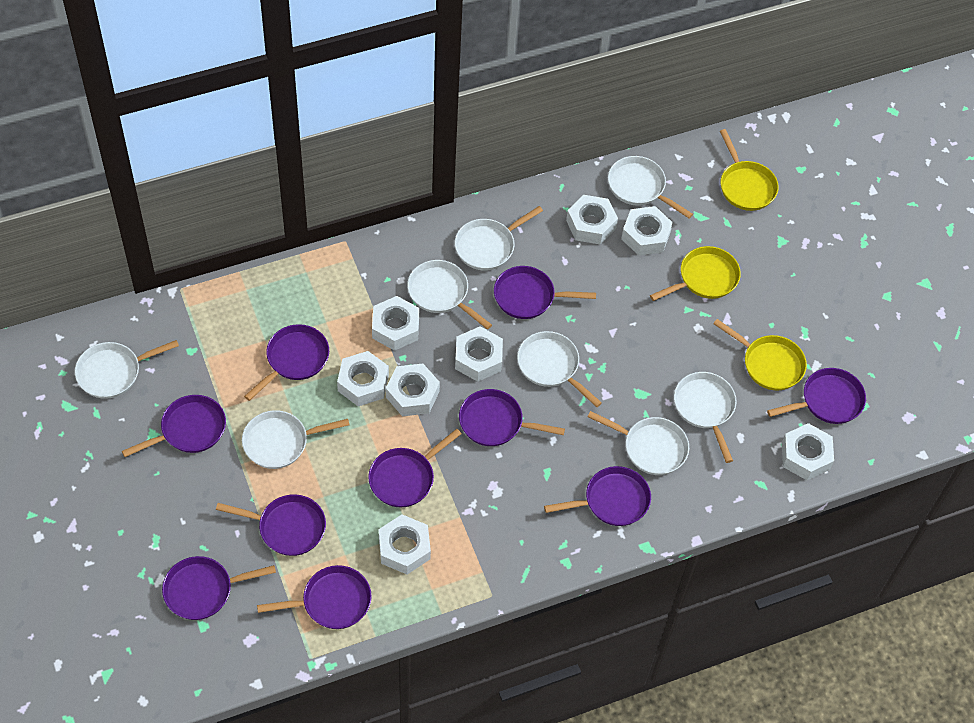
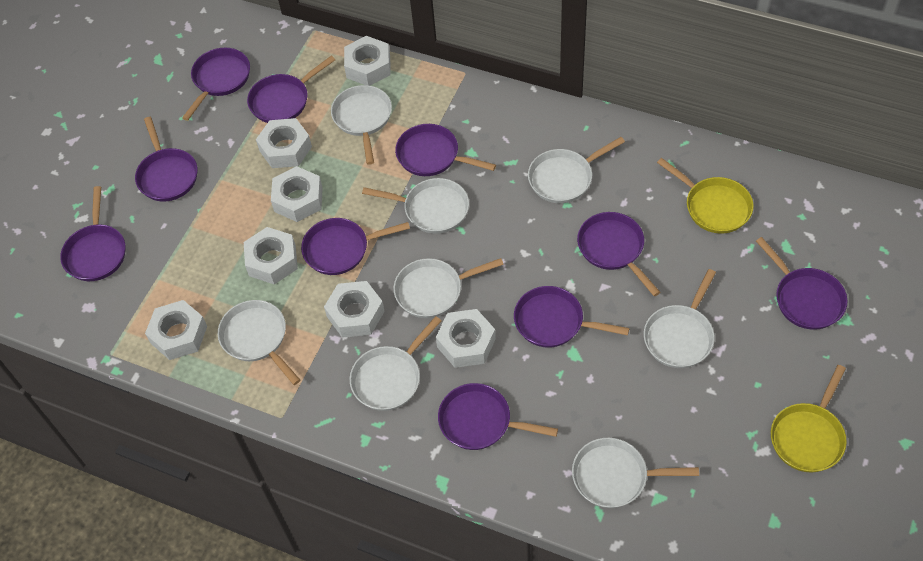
white nut: 8 -> 7
yellow pan: 3 -> 2

